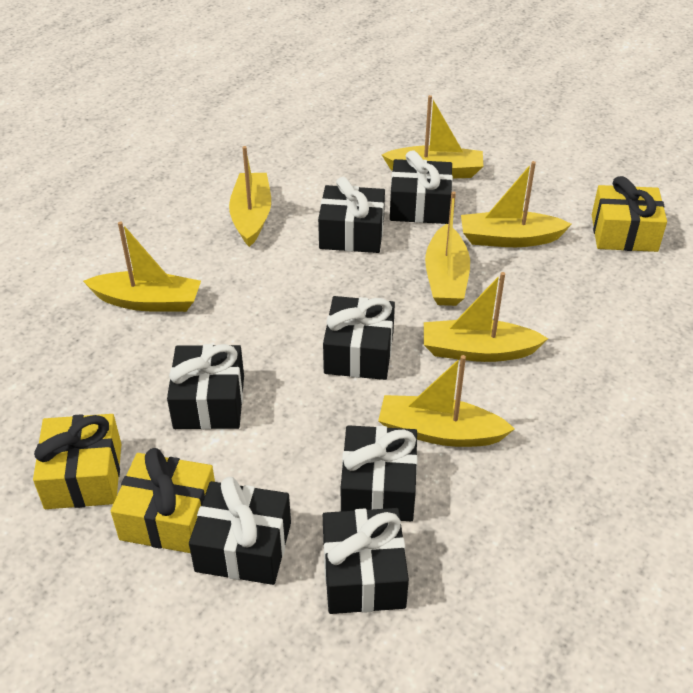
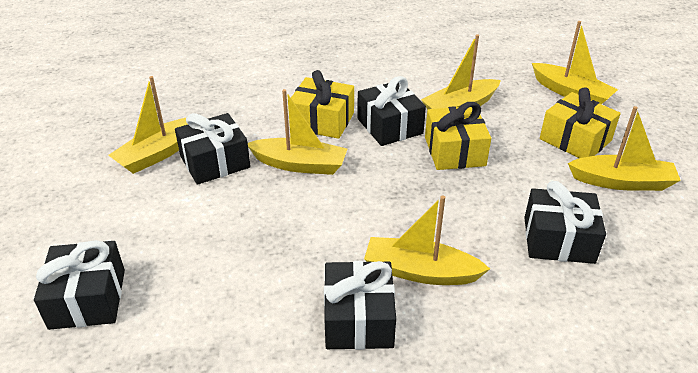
black gift: 7 -> 5
yellow boat: 7 -> 6

